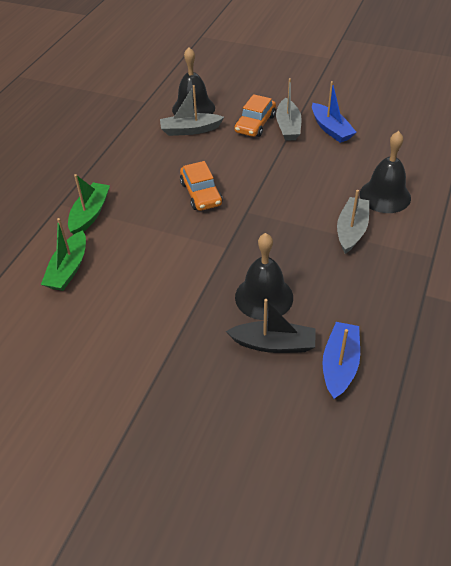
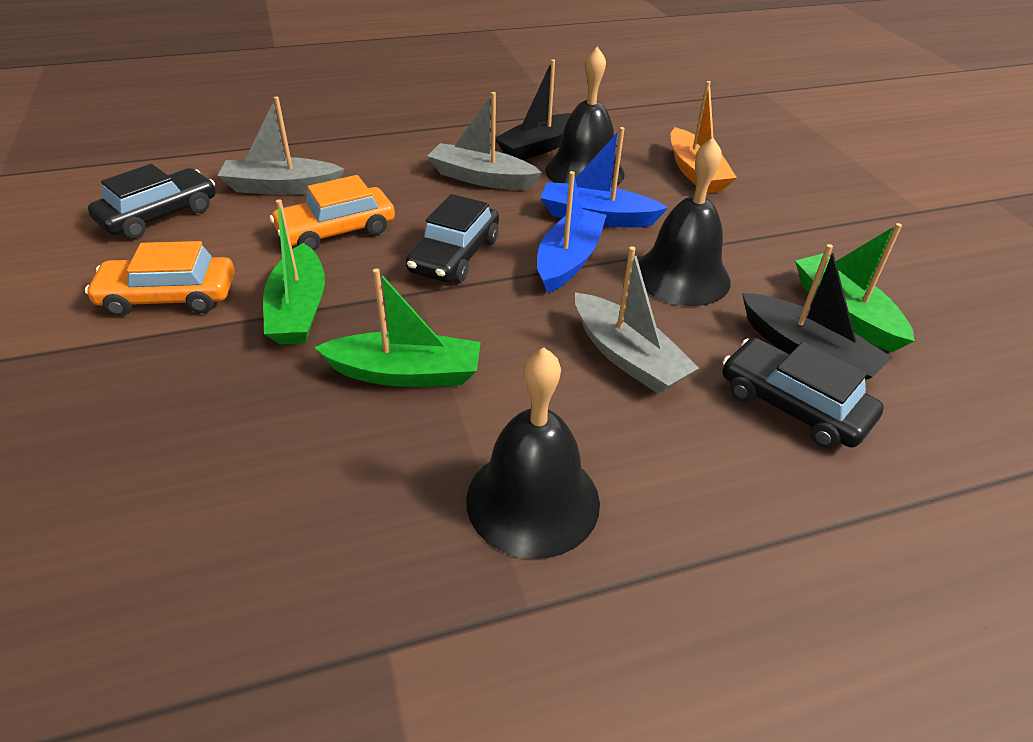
black boat: 1 -> 2
black car: 0 -> 3
green boat: 2 -> 3
orange boat: 0 -> 1

